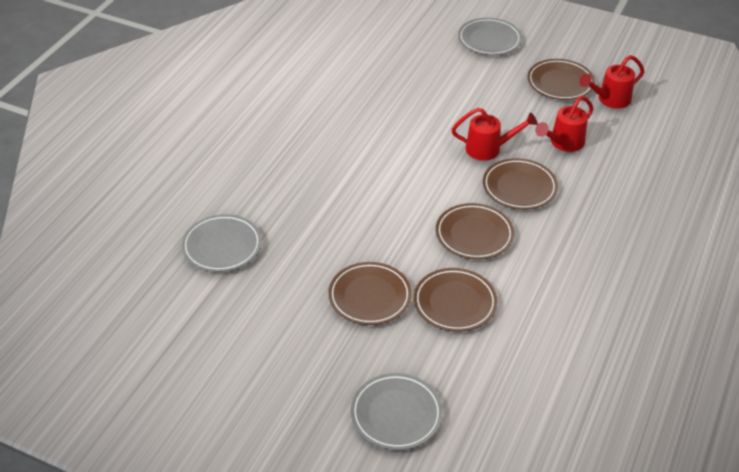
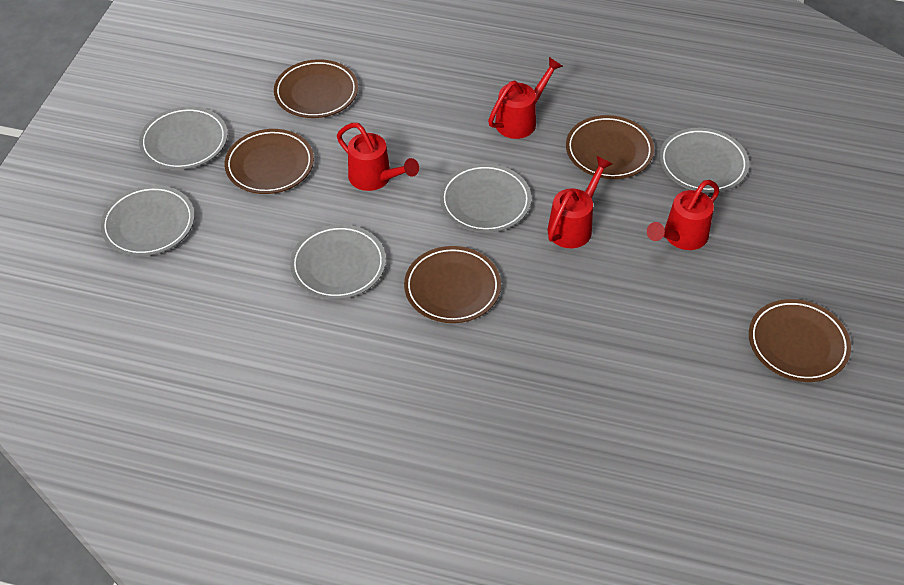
grey plate: 3 -> 5
red watering can: 3 -> 4

